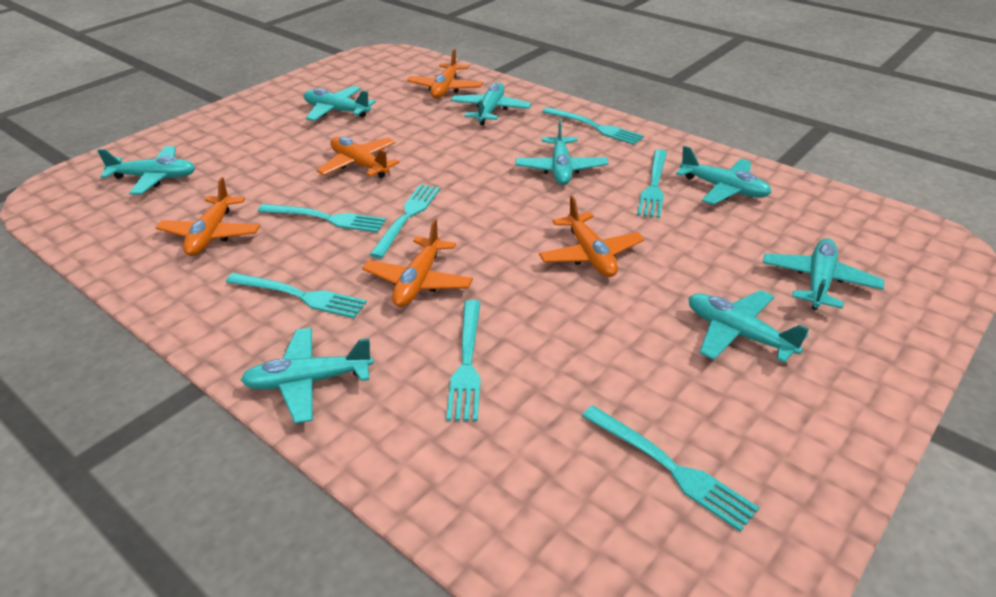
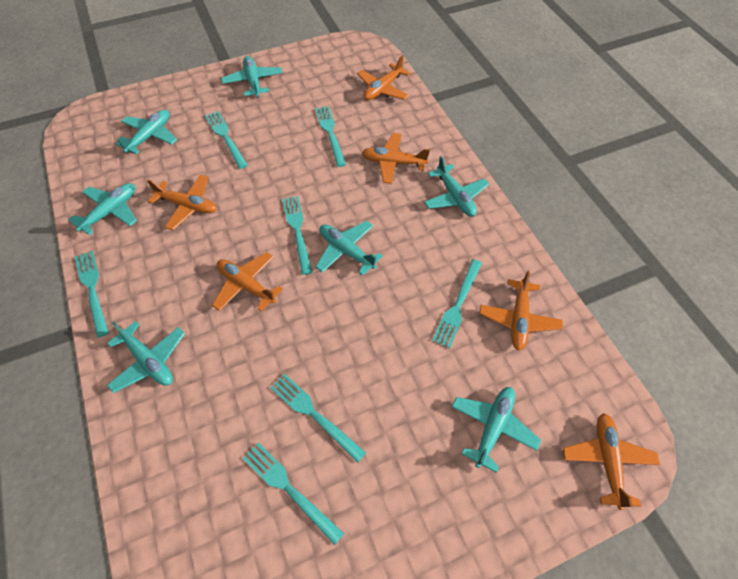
orange plane: 5 -> 6
turquoise plane: 8 -> 7

